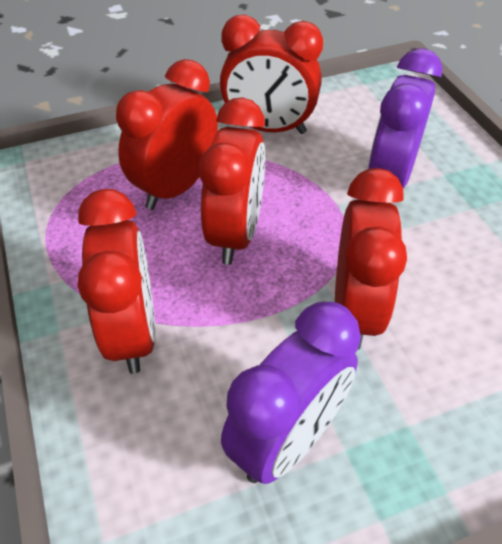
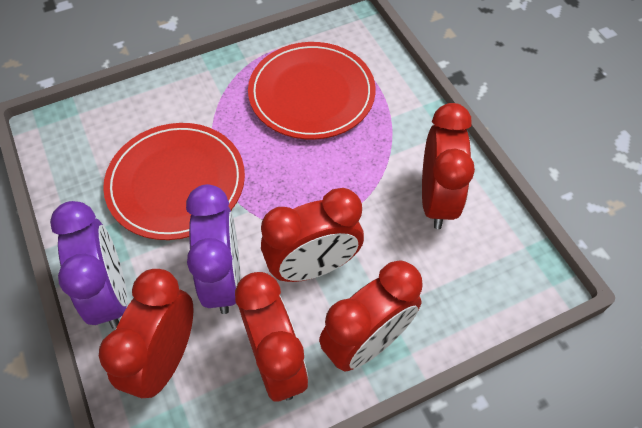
red plate: 0 -> 2

